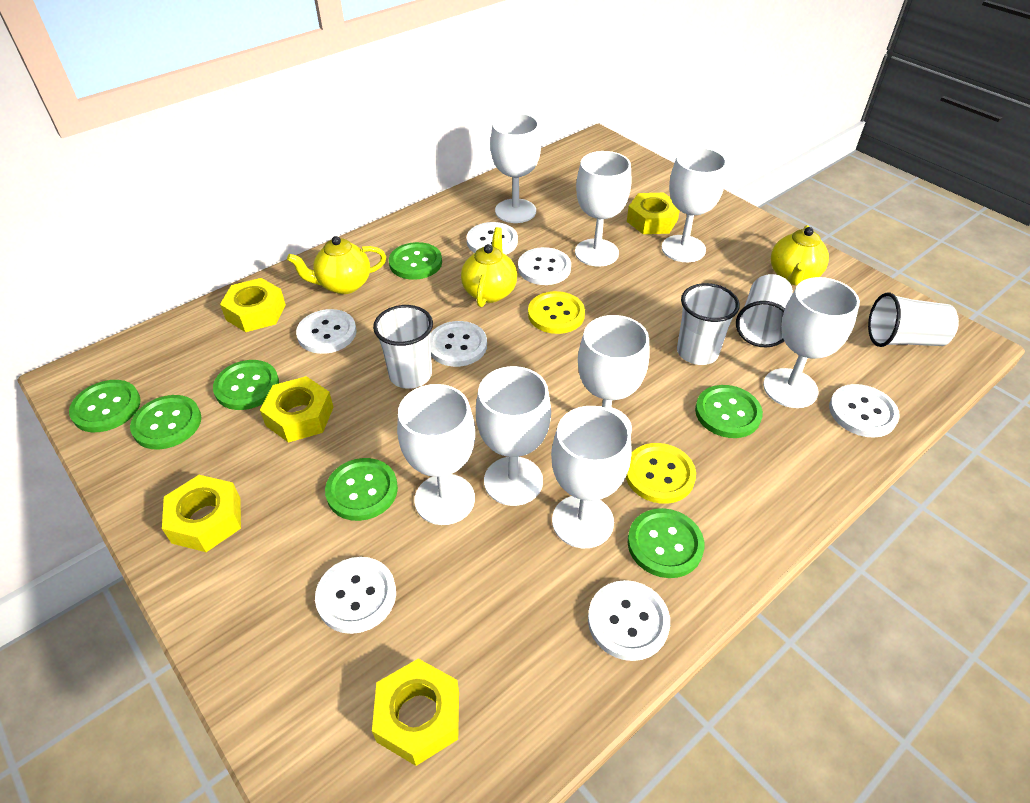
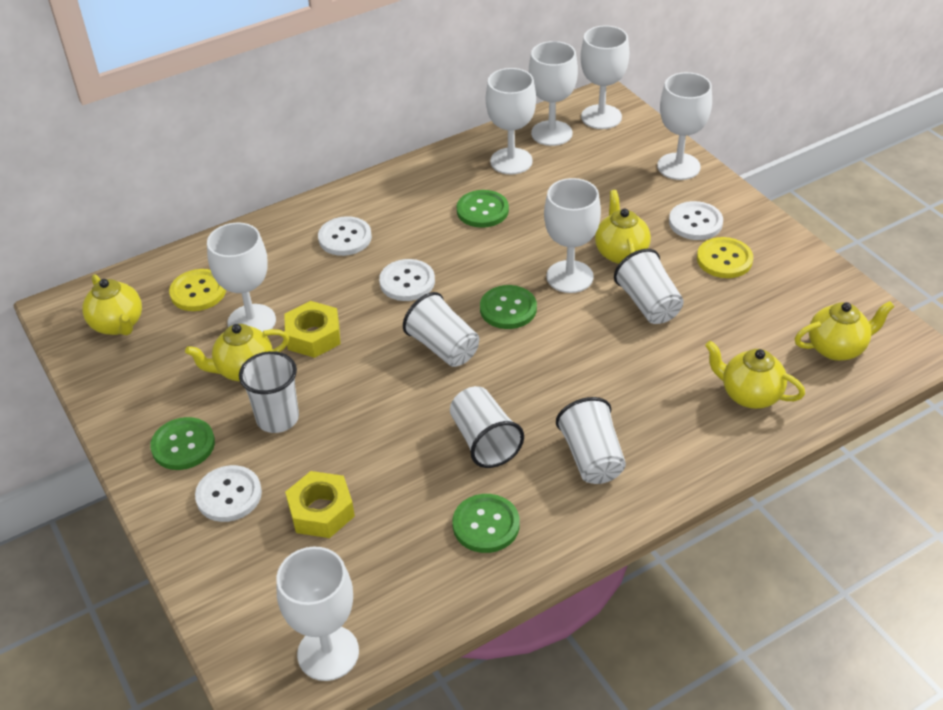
green button: 7 -> 4
white button: 7 -> 4
white cup: 4 -> 5
white goblet: 8 -> 7
yellow nut: 5 -> 2
yellow teapot: 3 -> 5

